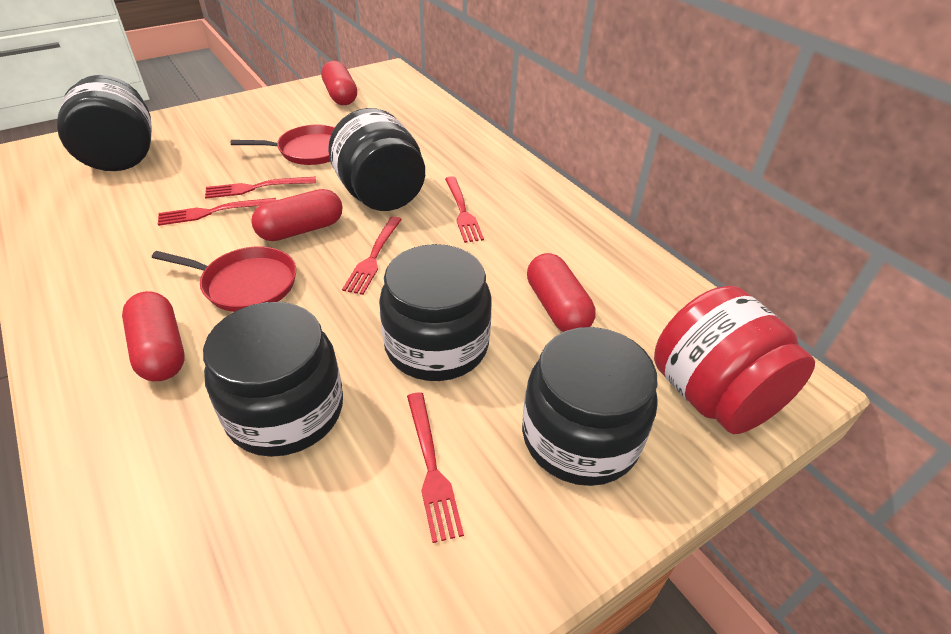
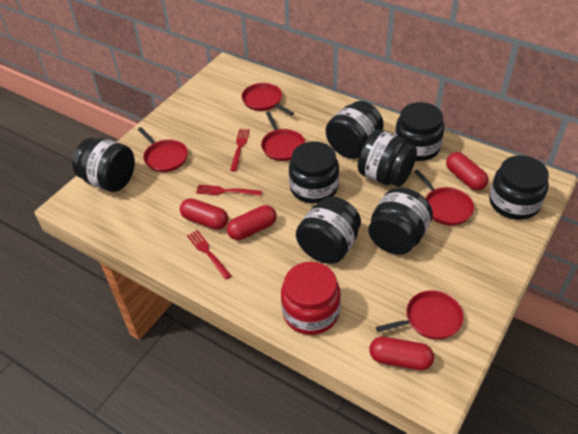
black jar: 5 -> 8
red fork: 5 -> 3
red pan: 2 -> 5

